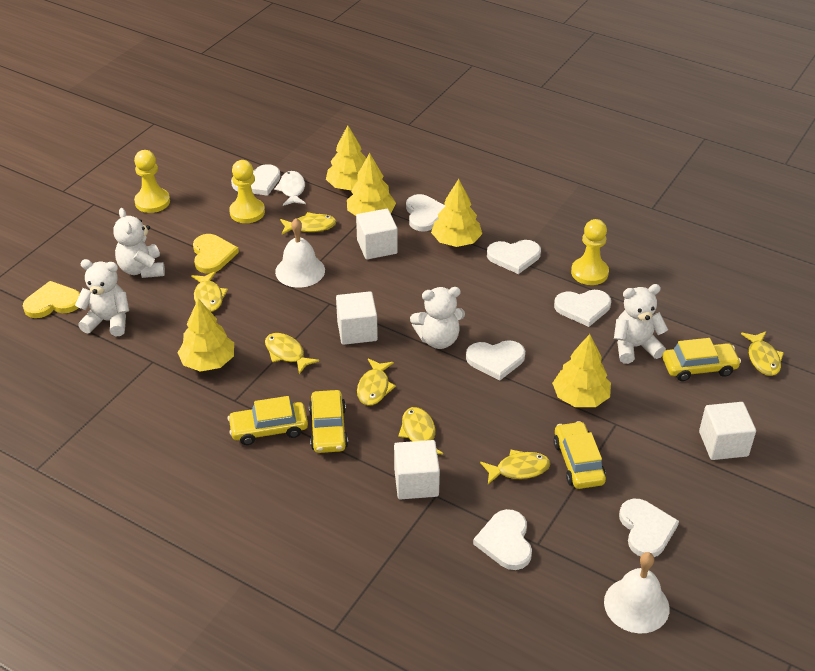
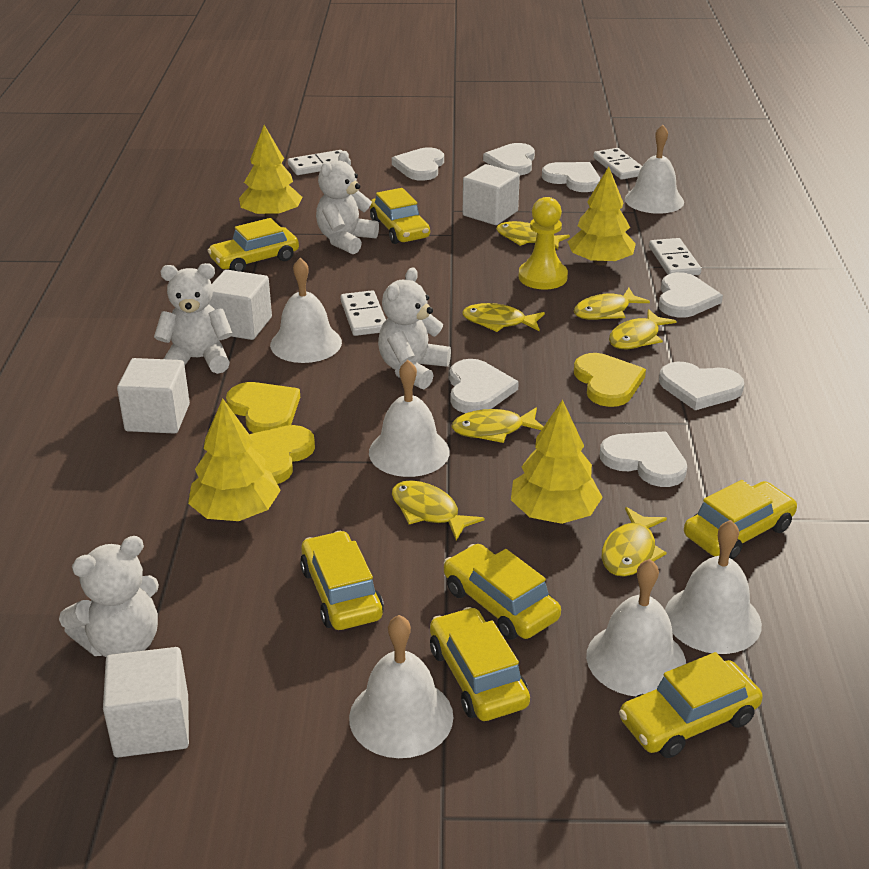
white bell: 2 -> 6
white domino: 0 -> 4
white fish: 1 -> 0
yellow car: 4 -> 7
yellow heart: 2 -> 3
yellow pawn: 3 -> 1
yellow tree: 5 -> 4

